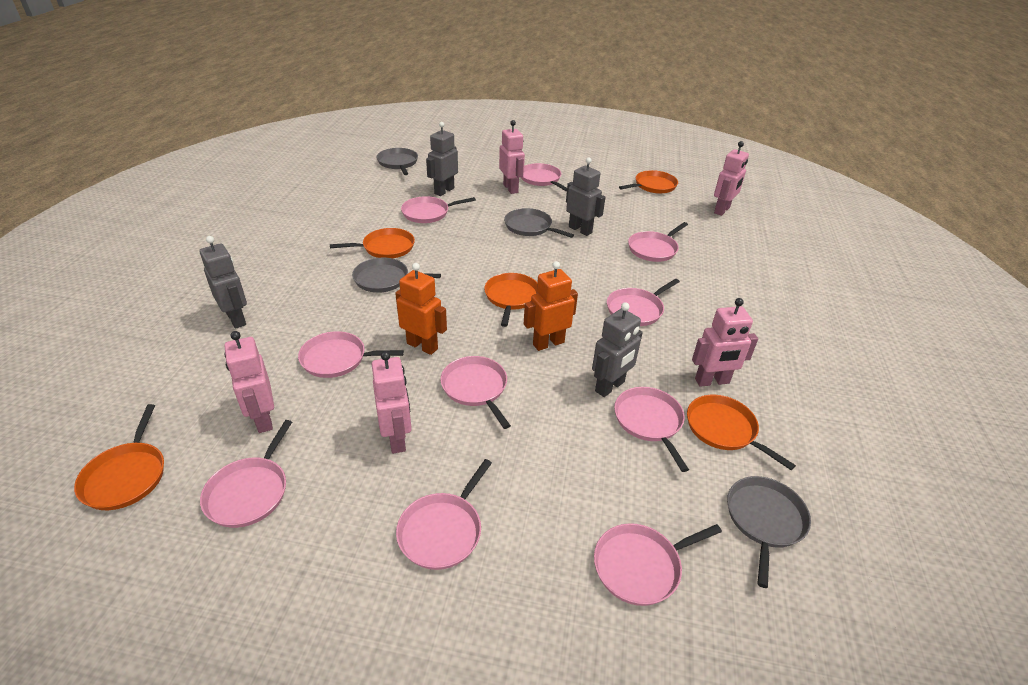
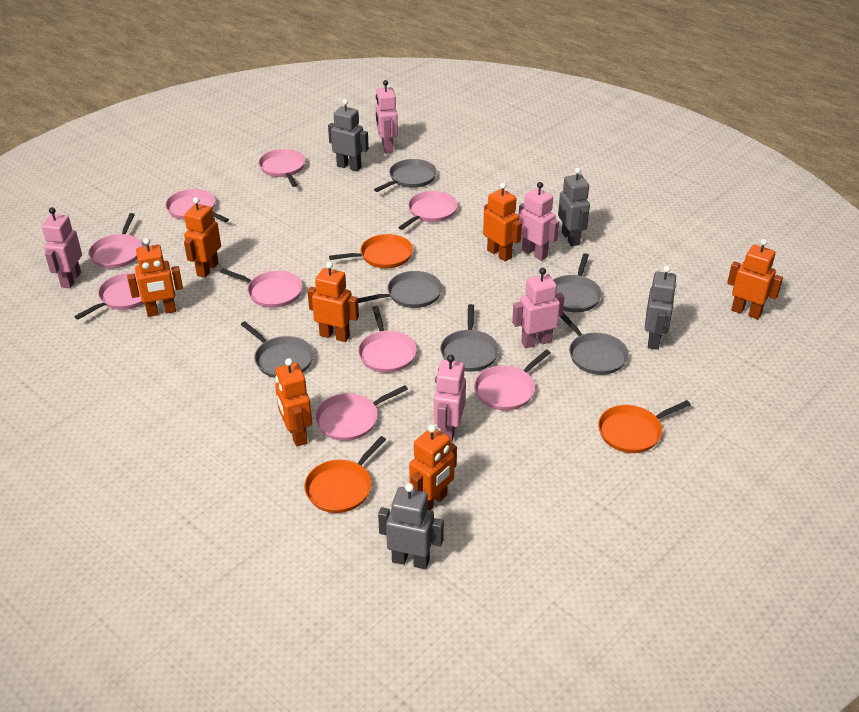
grey pan: 4 -> 6
orange pan: 5 -> 3
orange robot: 2 -> 7
pink pan: 10 -> 9

